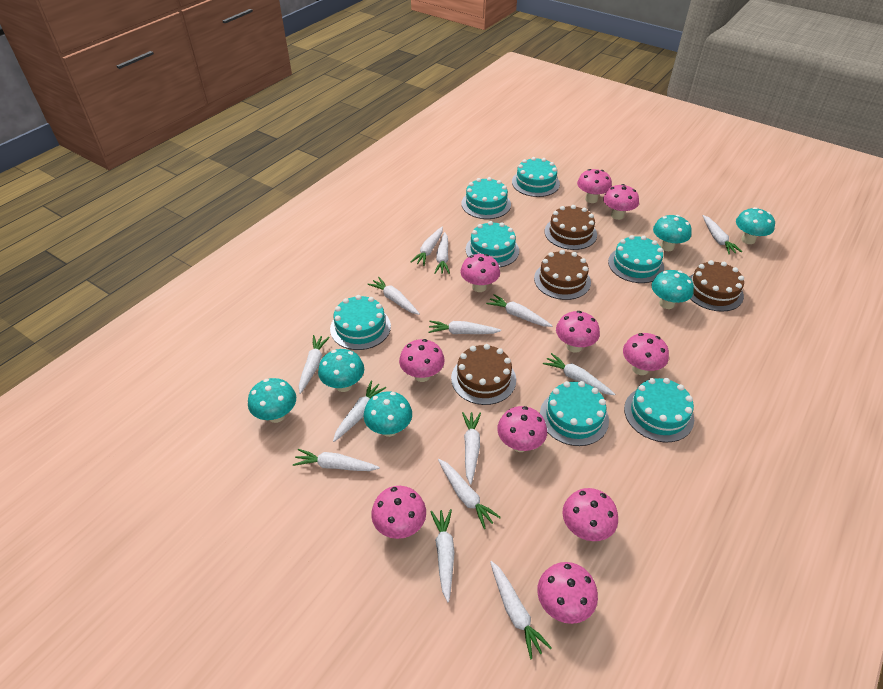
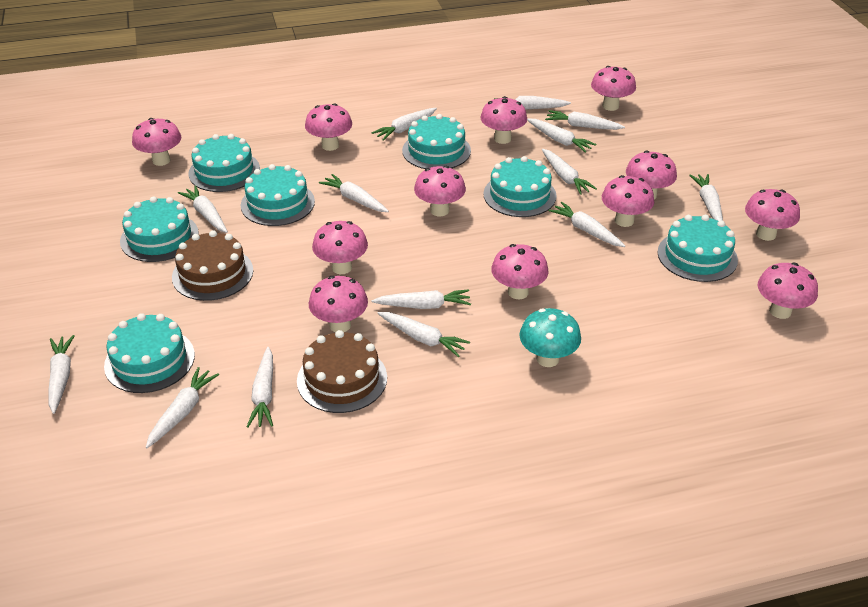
brown cake: 4 -> 2
pink mushroom: 10 -> 12
turquoise mushroom: 6 -> 1

